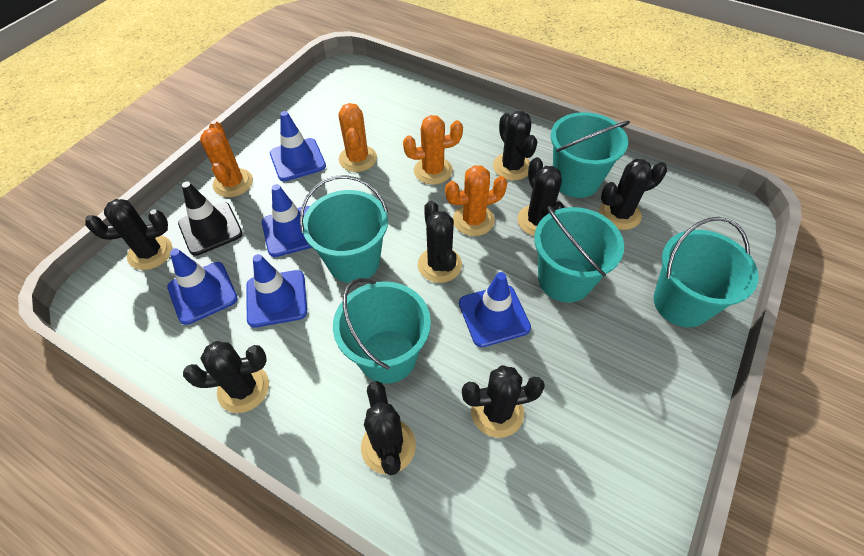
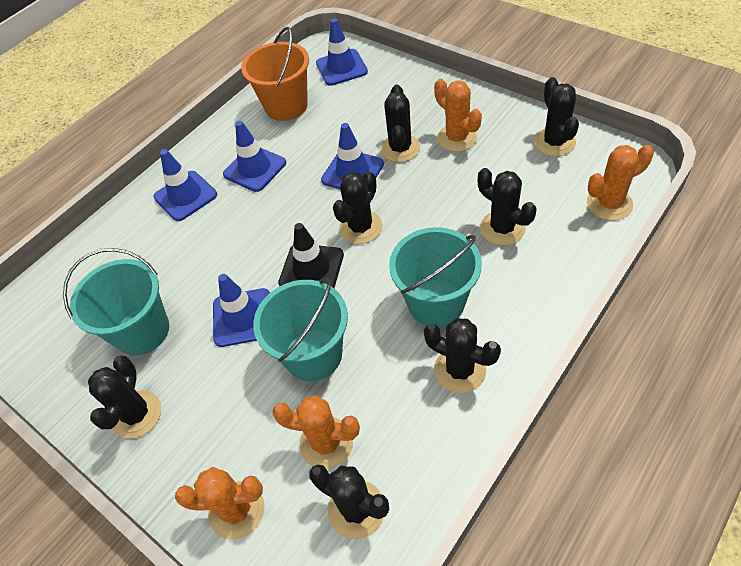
black cactus: 8 -> 7
orange bucket: 0 -> 1
turquoise bucket: 5 -> 3

